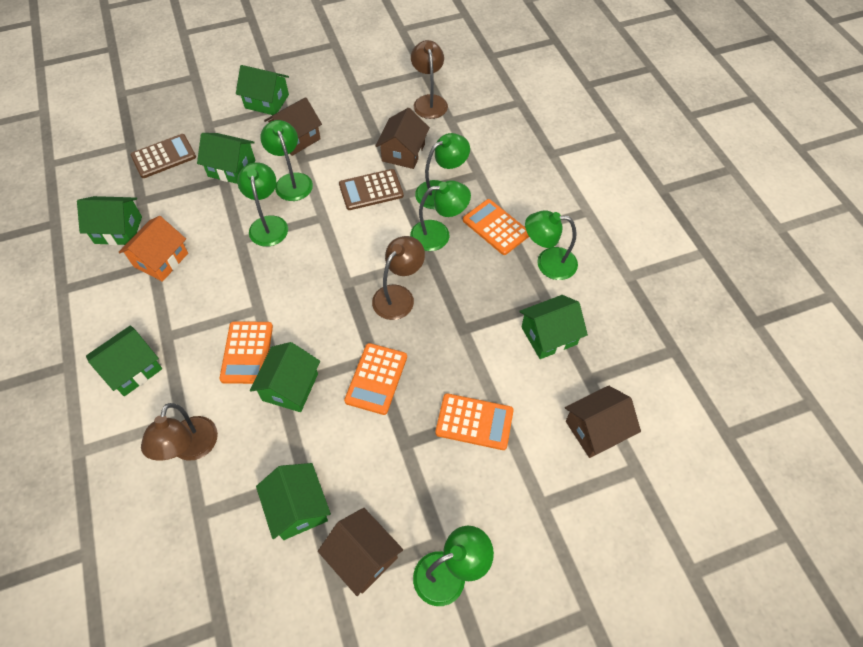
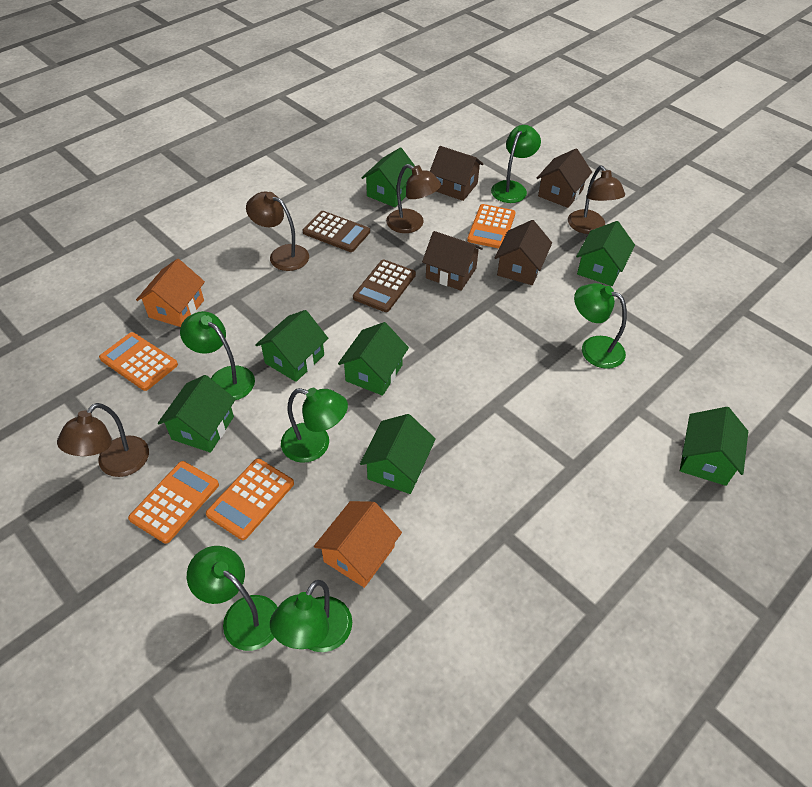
brown lamp: 3 -> 4
orange house: 1 -> 2

